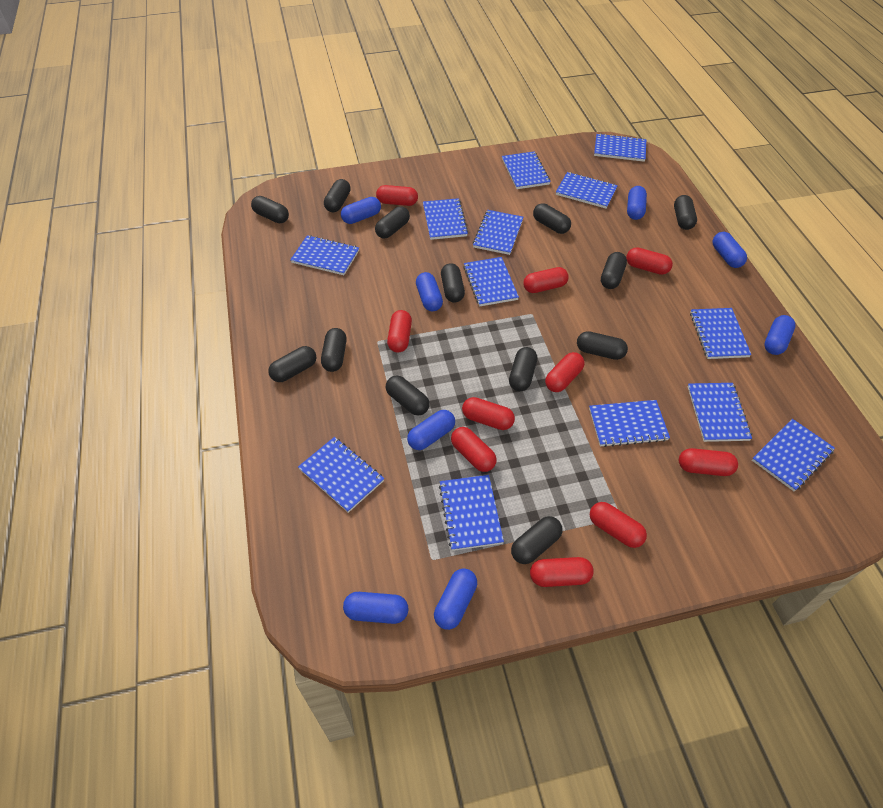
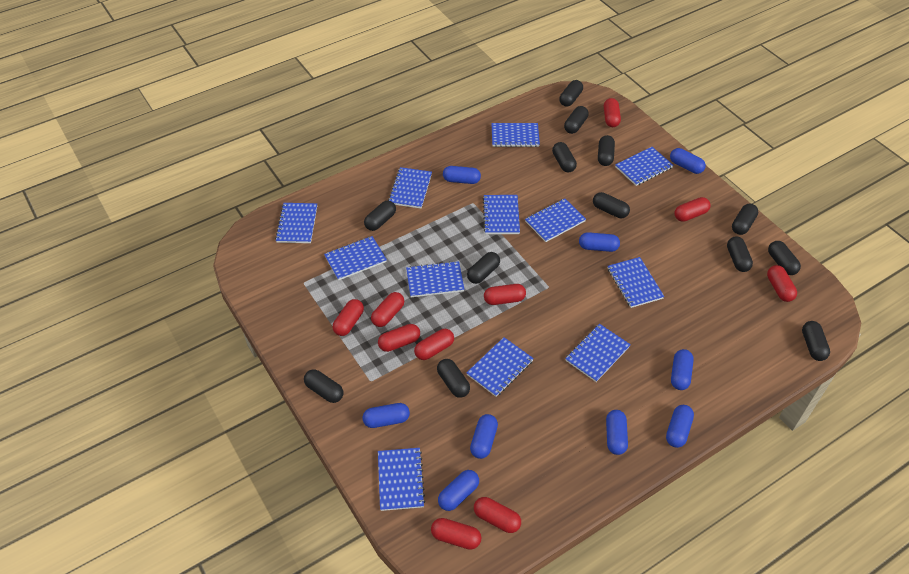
blue capsule: 8 -> 9
blue notebook: 13 -> 12

